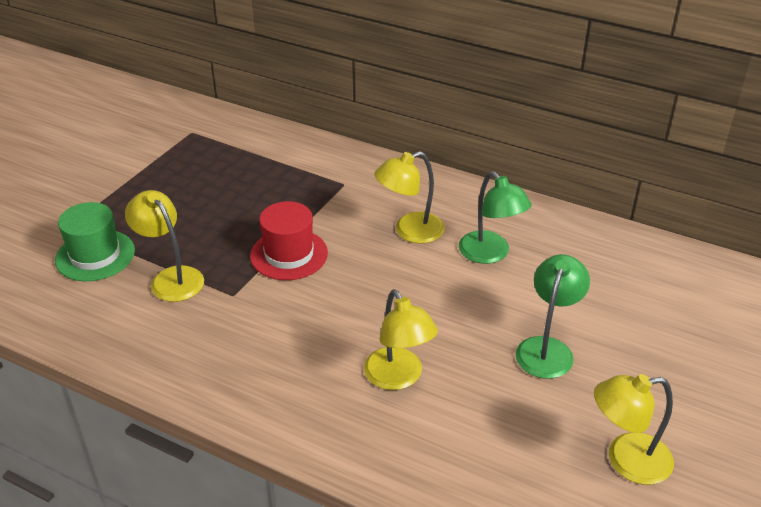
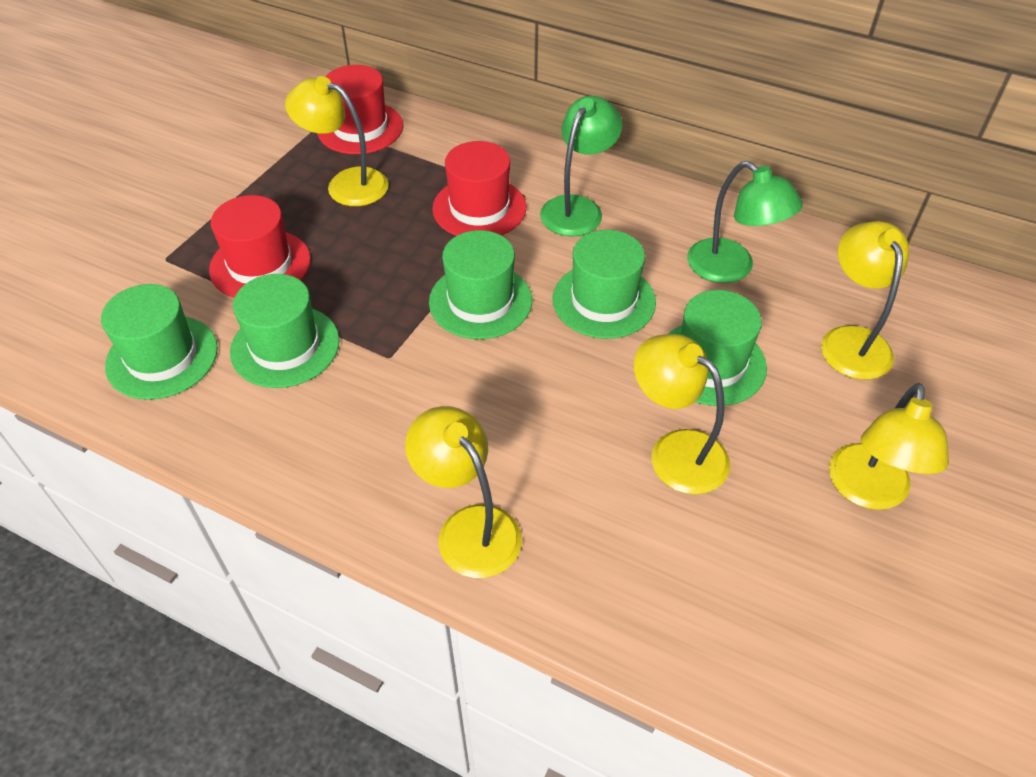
green hat: 1 -> 5
red hat: 1 -> 3
yellow lamp: 4 -> 5

